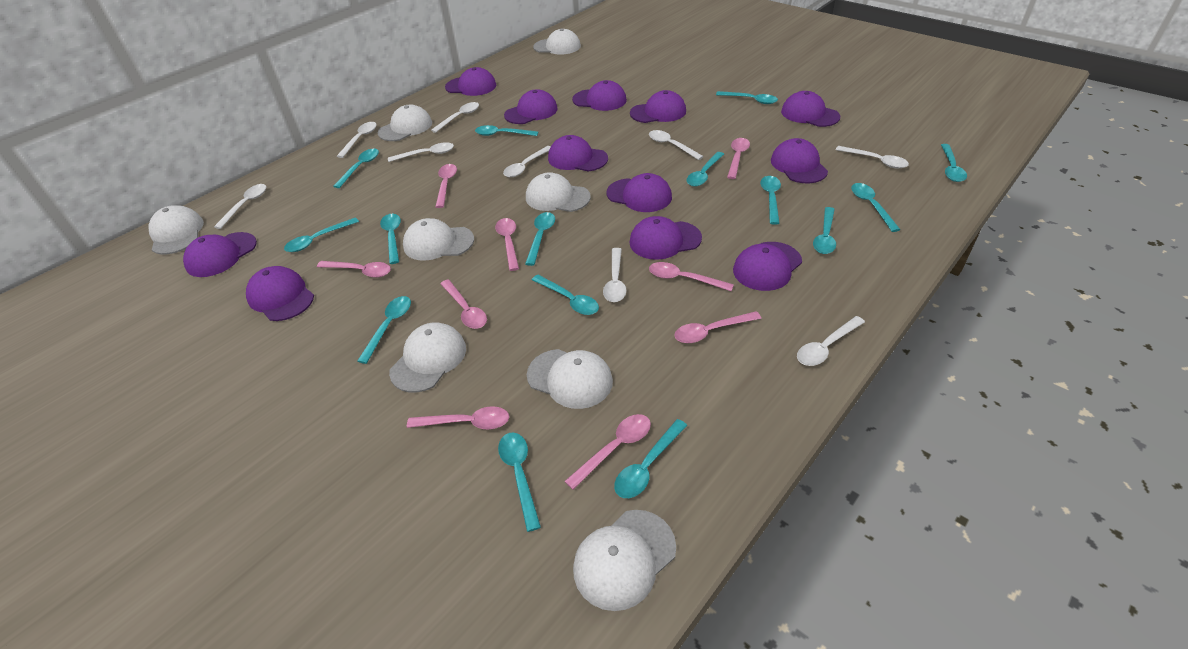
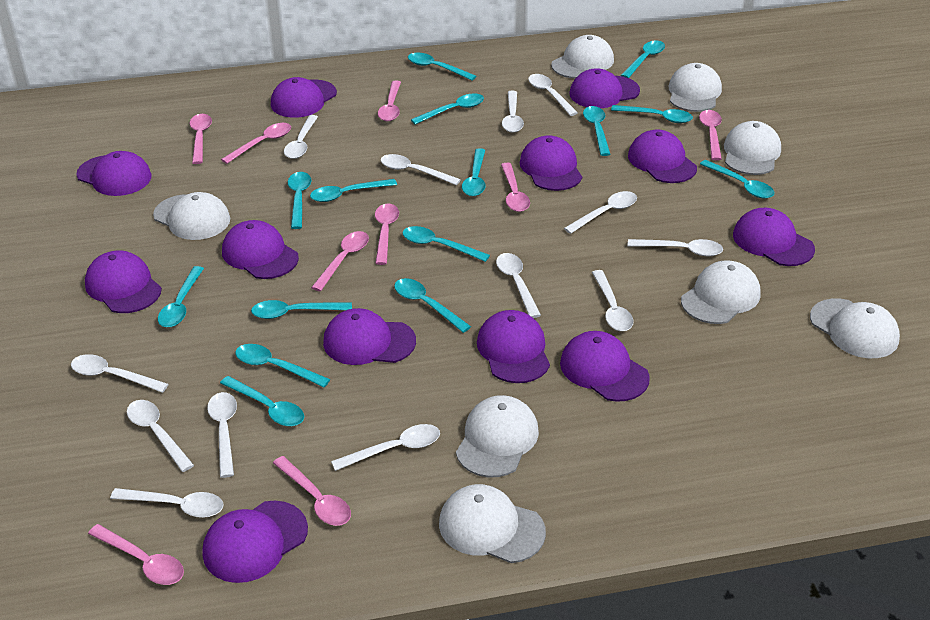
white spoon: 9 -> 13

